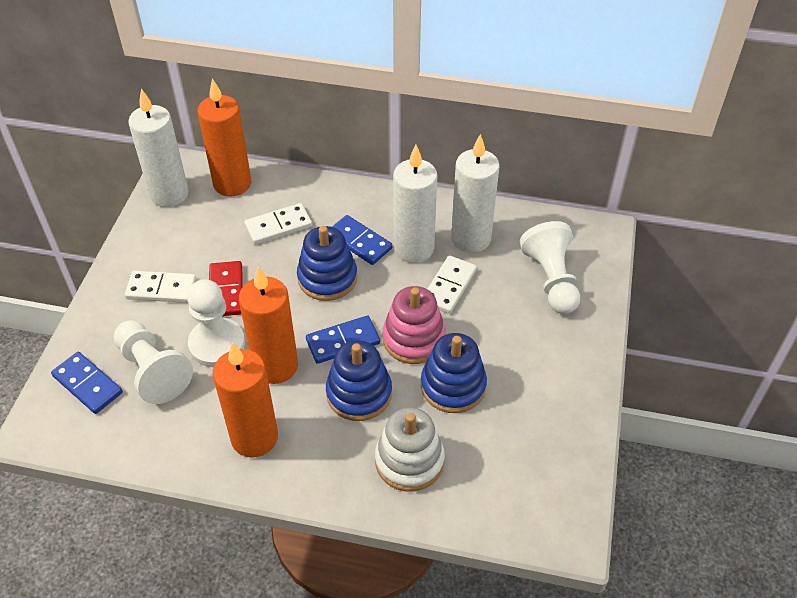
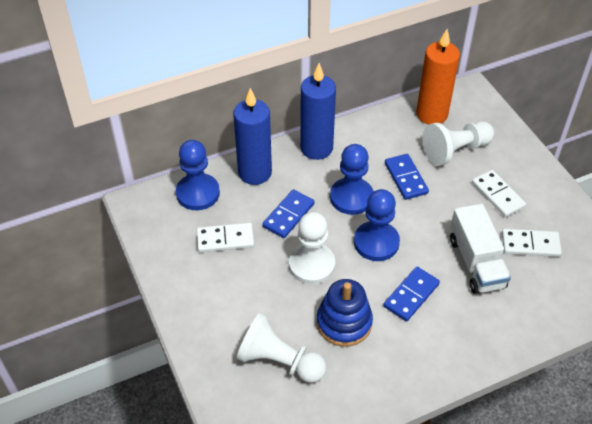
blue candle: 0 -> 2
blue pawn: 0 -> 3
blue stacking toy: 3 -> 1
orange candle: 3 -> 1
pink stacking toy: 1 -> 0
red domino: 1 -> 0
white candle: 3 -> 0
white stacking toy: 1 -> 0
white truck: 0 -> 1

